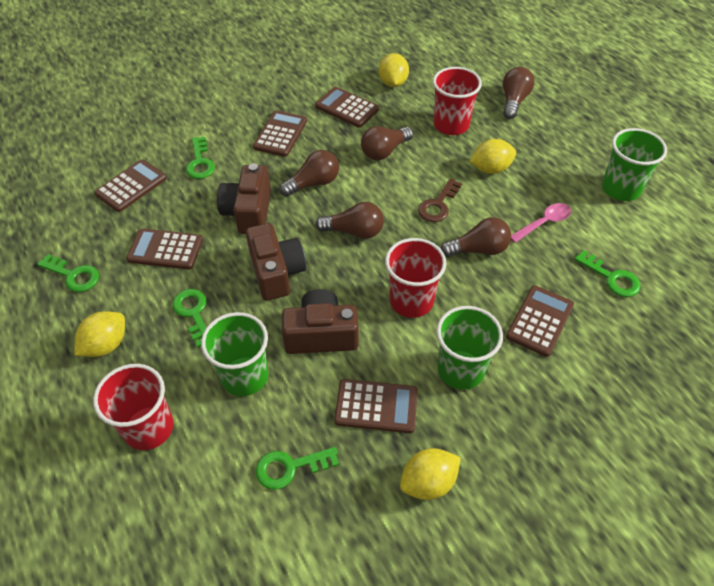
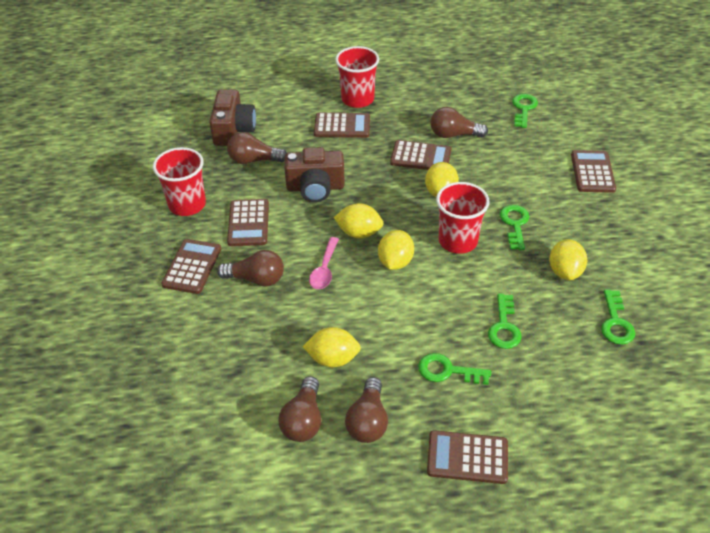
brown camera: 3 -> 2
brown key: 1 -> 0
green cup: 3 -> 0
yellow lemon: 4 -> 5

